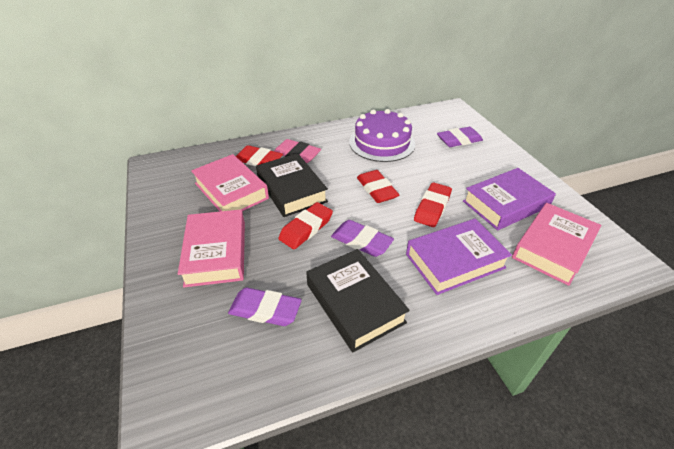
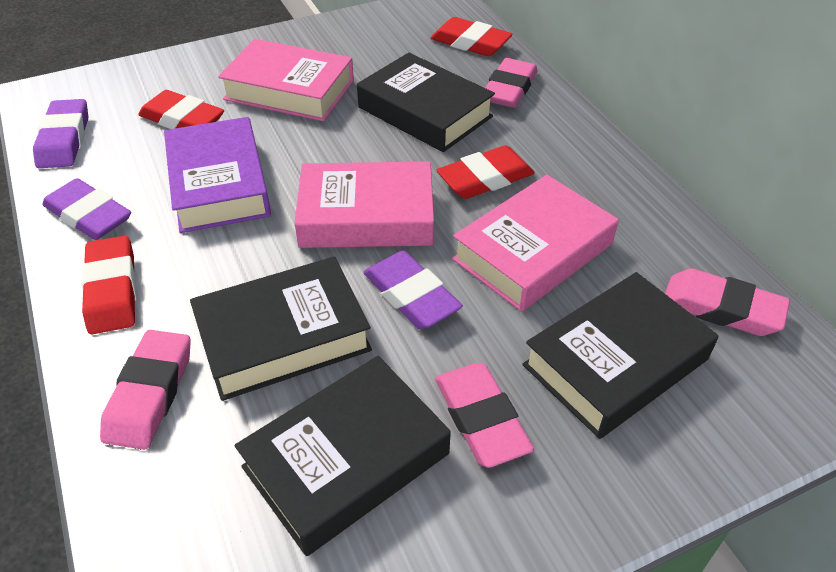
black book: 2 -> 4
pink eraser: 1 -> 4
purple book: 2 -> 1
purple cake: 1 -> 0

